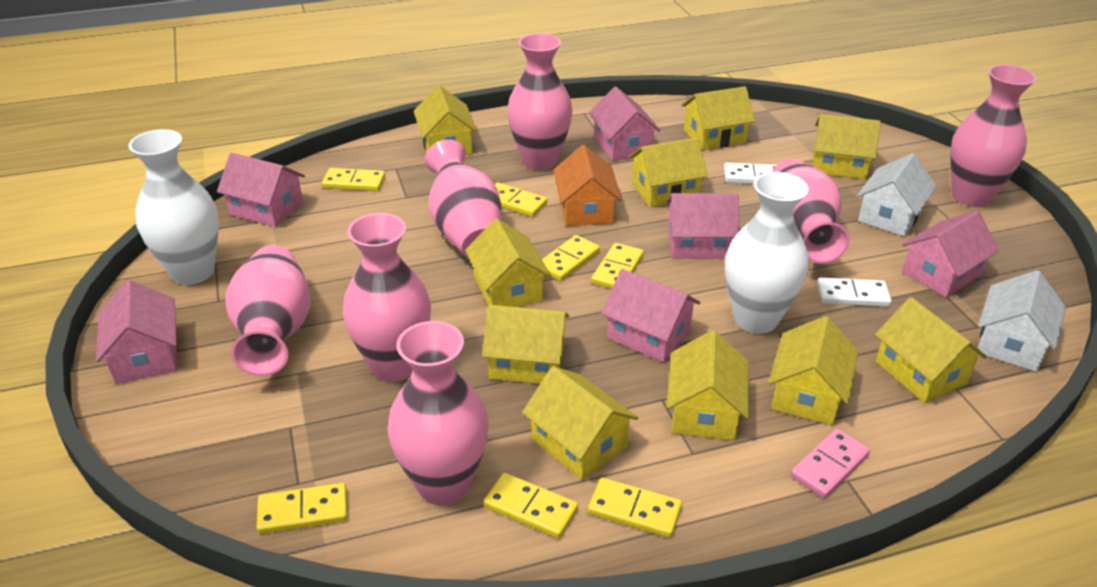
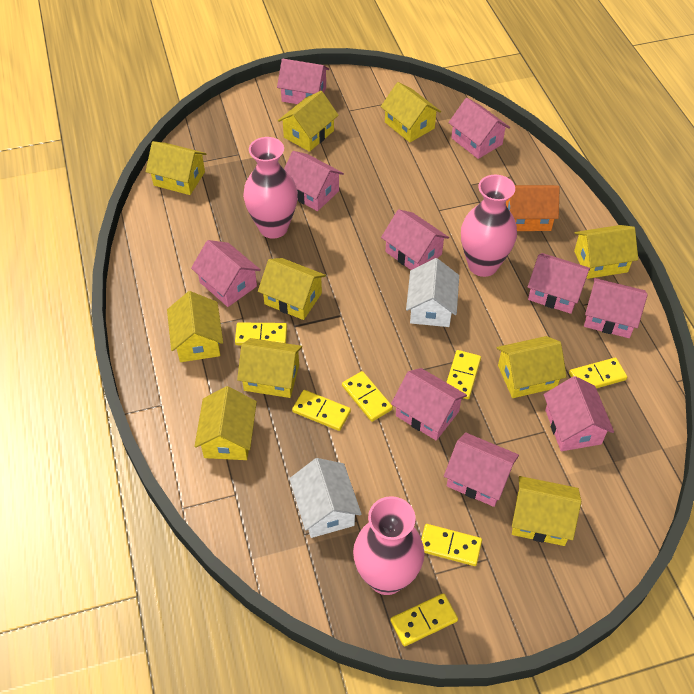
pink domino: 1 -> 0
pink house: 6 -> 10
pink vase: 7 -> 3
white domino: 2 -> 0
white vase: 2 -> 0

